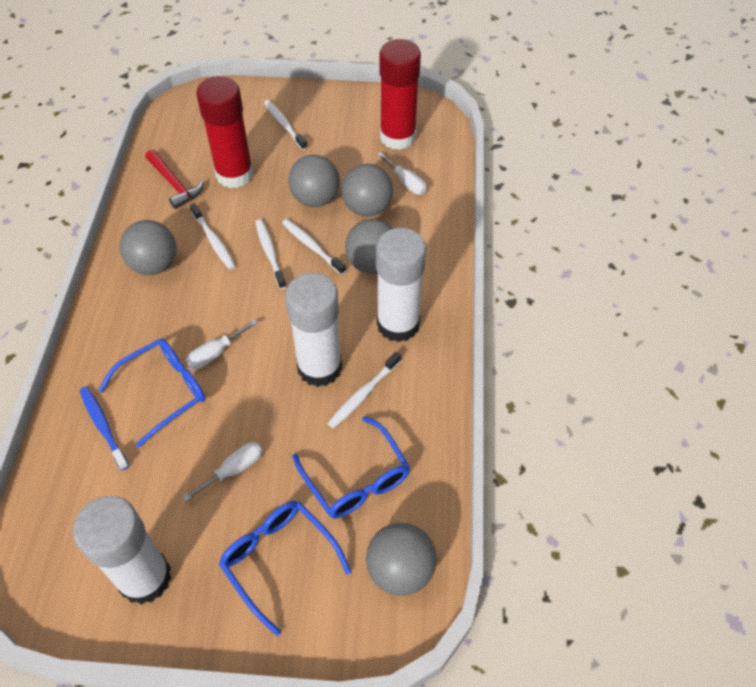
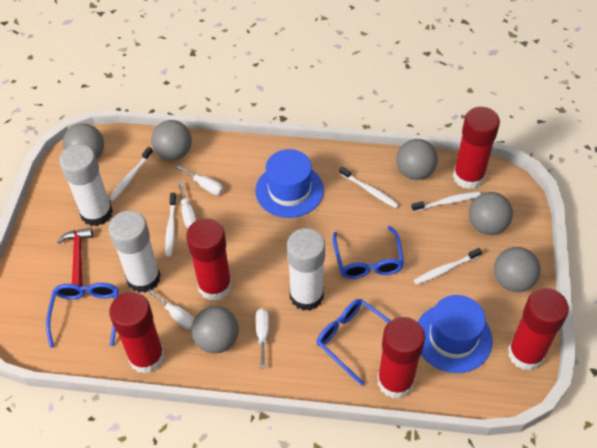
blue hat: 0 -> 2
blue toothbrush: 1 -> 0
grey ball: 5 -> 6
red glue stick: 2 -> 5
white screwdriver: 3 -> 4

